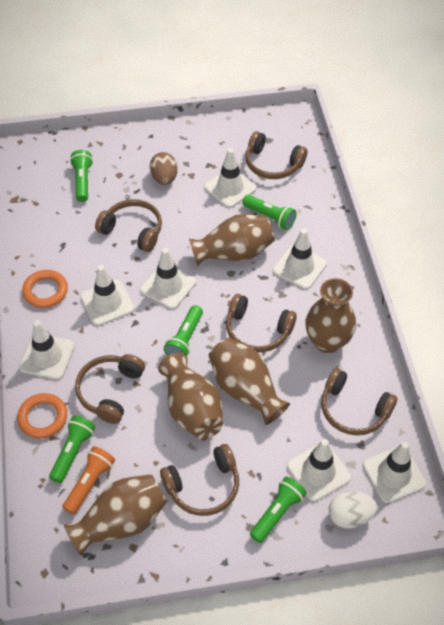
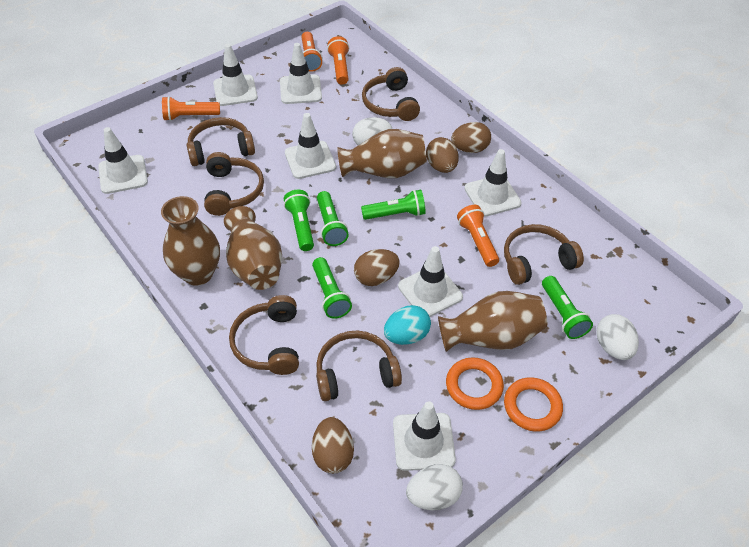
brown egg: 1 -> 4
brown vase: 5 -> 4
orange flashlight: 1 -> 4
turquoise egg: 0 -> 1
white egg: 1 -> 3

